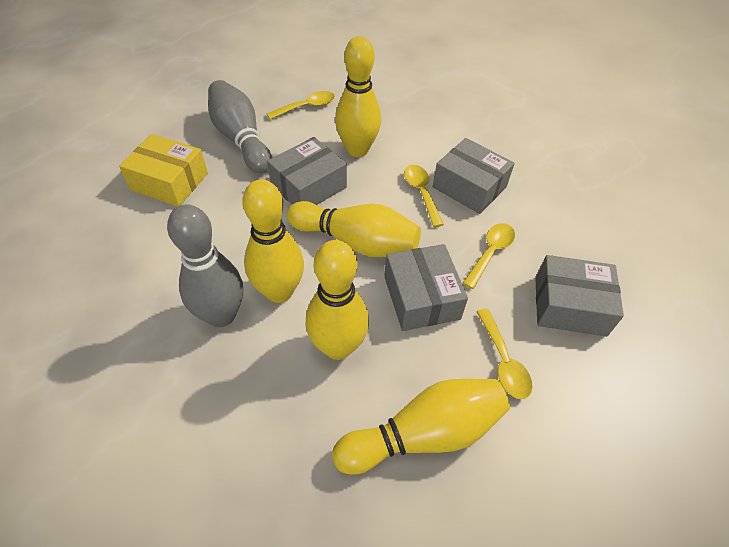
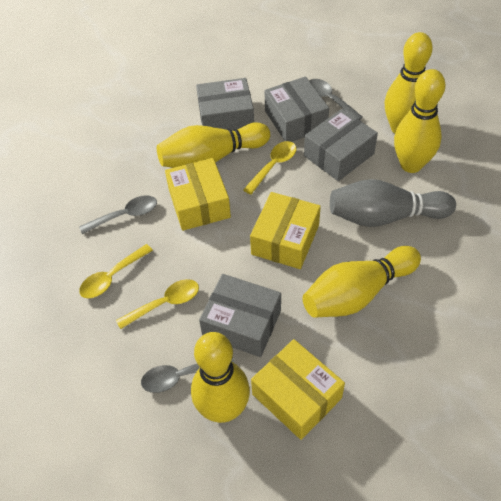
grey bowling pin: 2 -> 1
grey spoon: 0 -> 3
yellow box: 1 -> 3
yellow spoon: 4 -> 3

